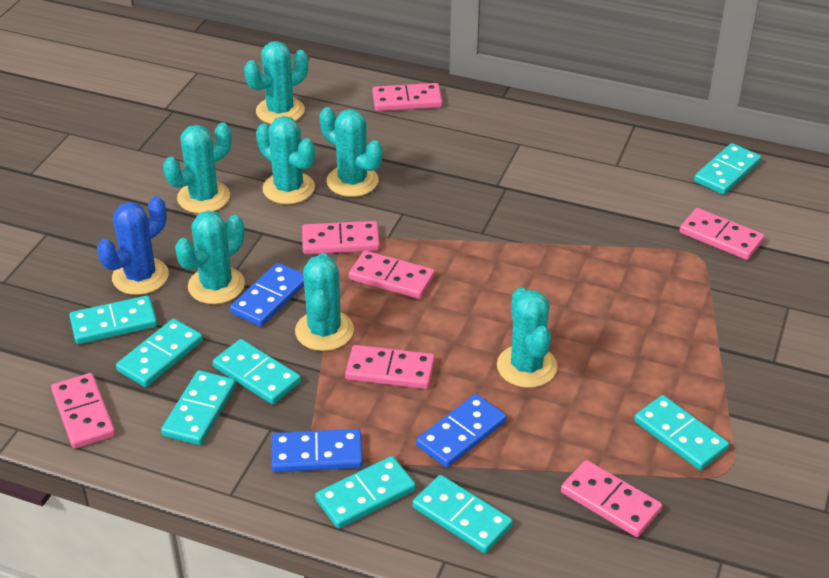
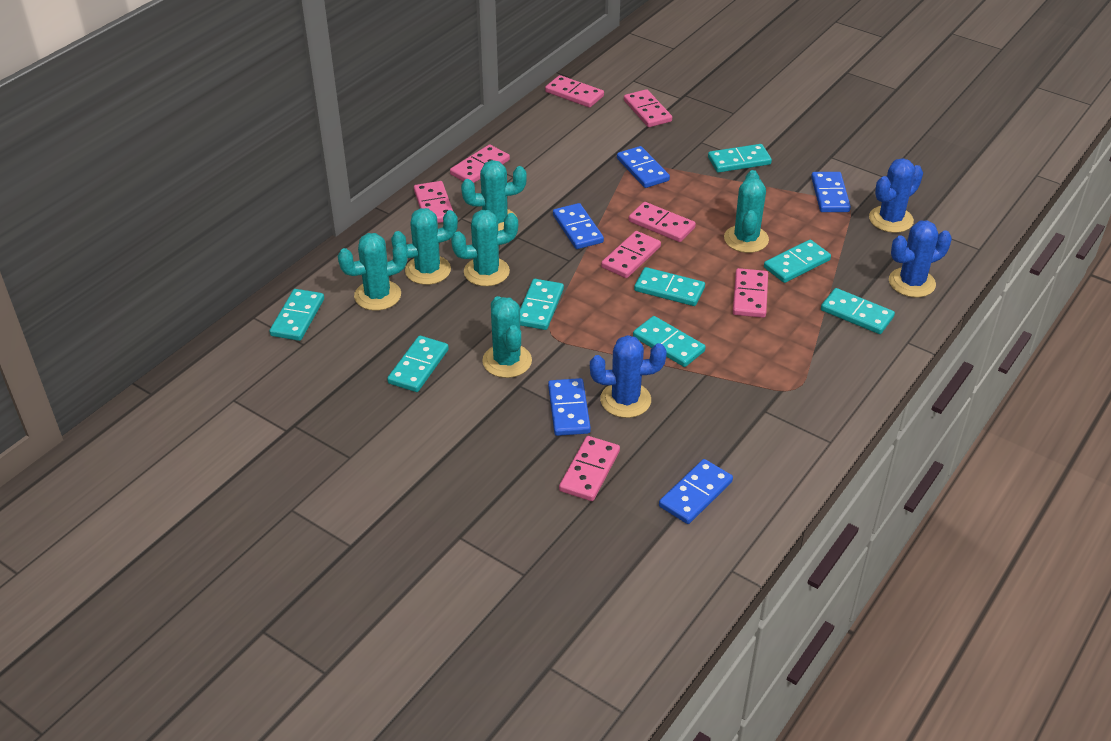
blue cactus: 1 -> 3
blue domino: 3 -> 5
pink domino: 7 -> 8
turquoise cactus: 7 -> 6

